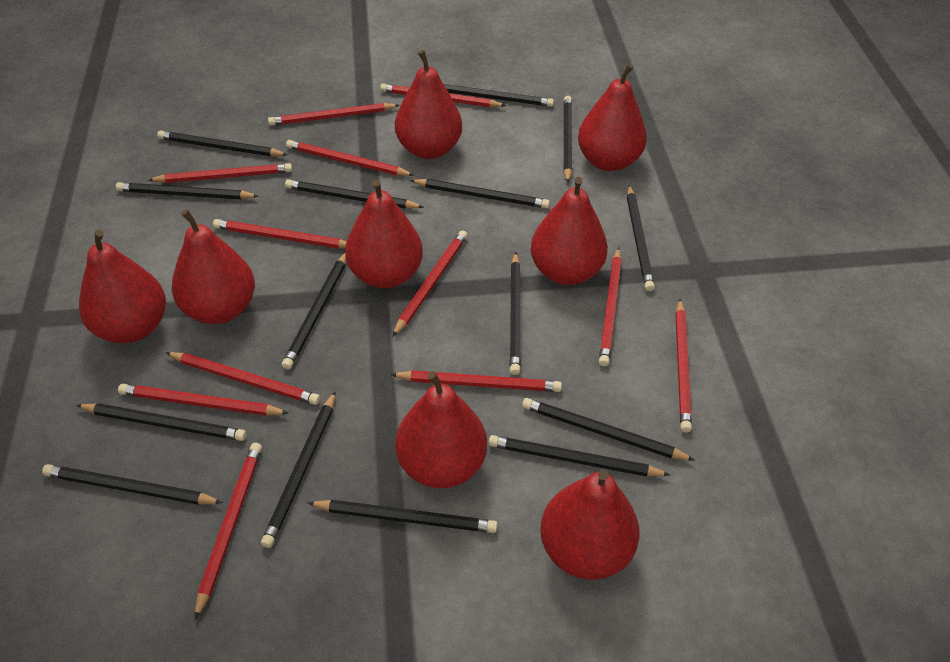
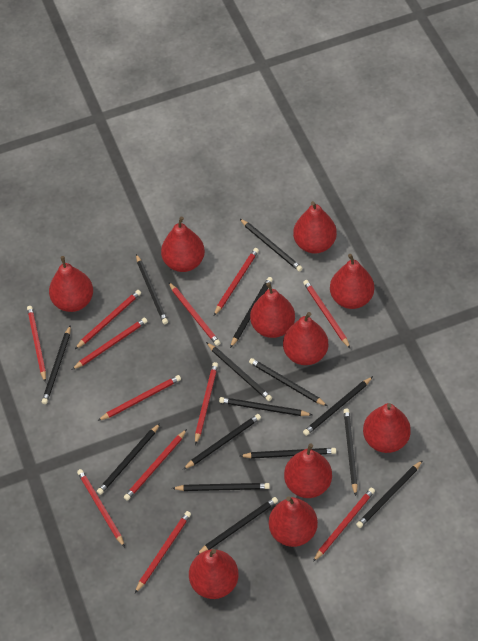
red pear: 8 -> 10

